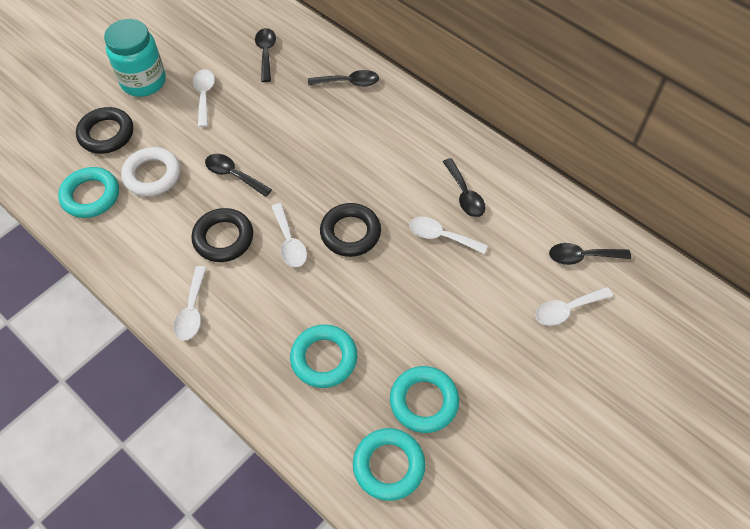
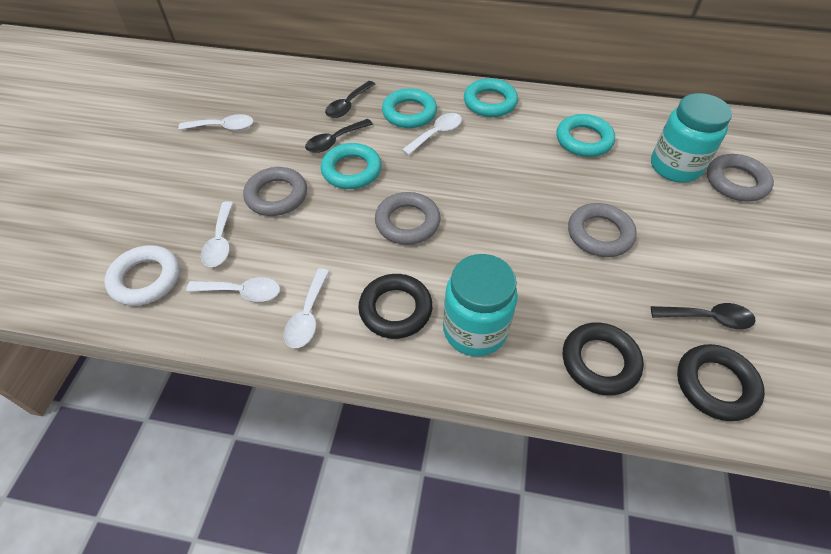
black spoon: 5 -> 3
grey ring: 0 -> 4
turquoise jar: 1 -> 2

